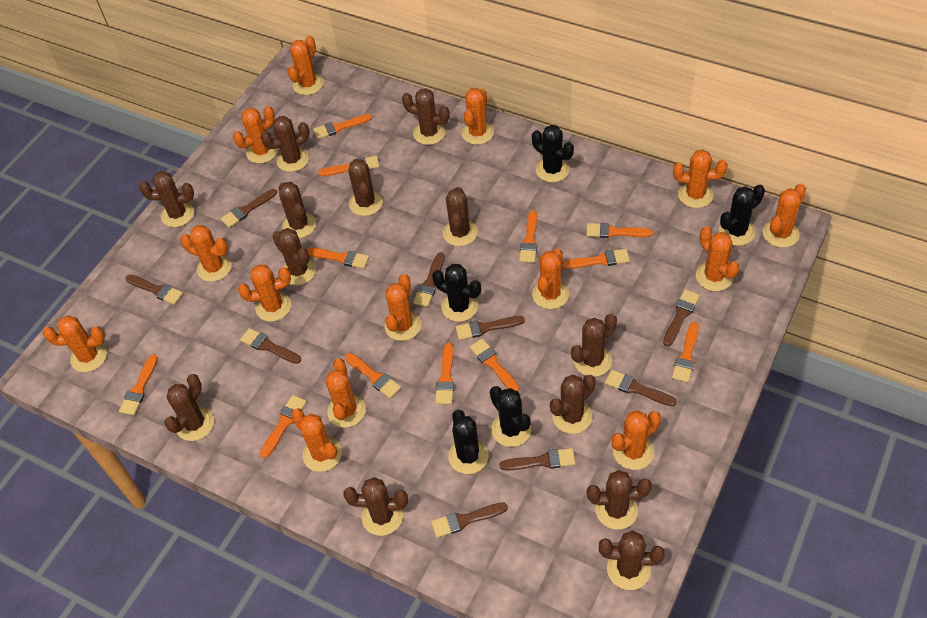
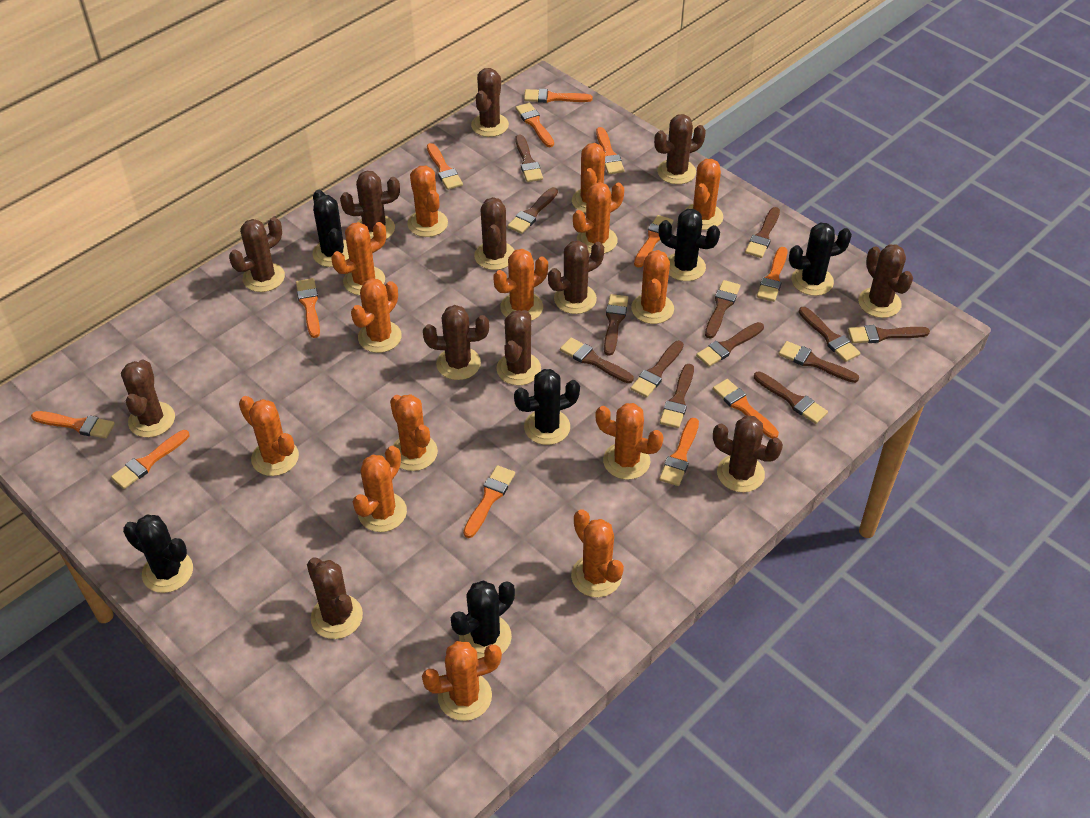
black cactus: 5 -> 6
brown brush: 9 -> 13
brown cactus: 13 -> 12

